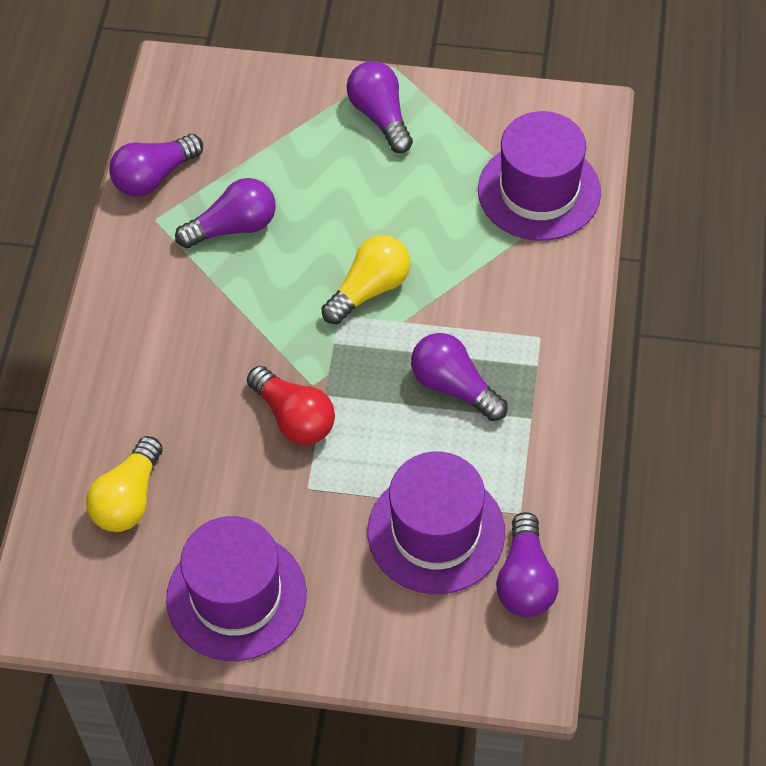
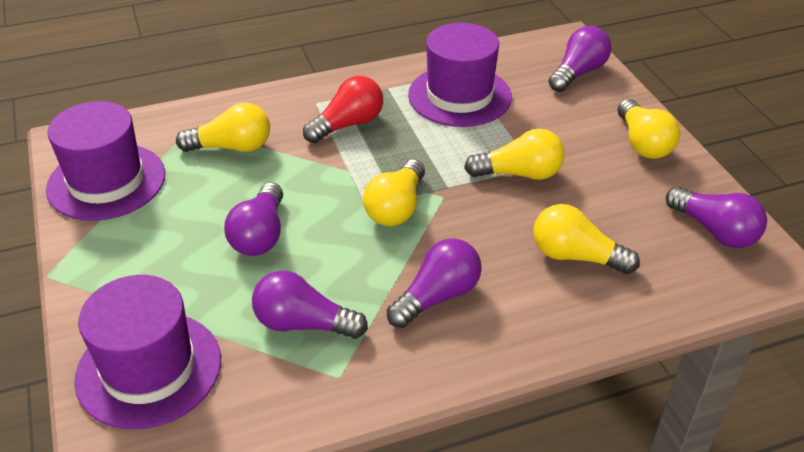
yellow light bulb: 2 -> 5

